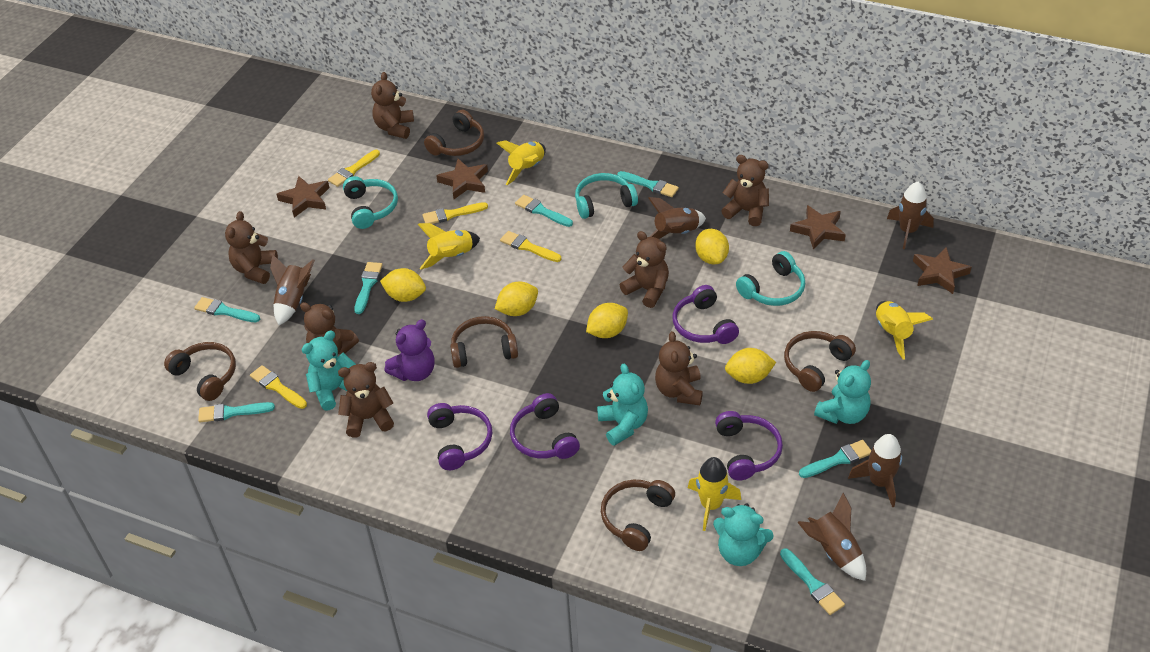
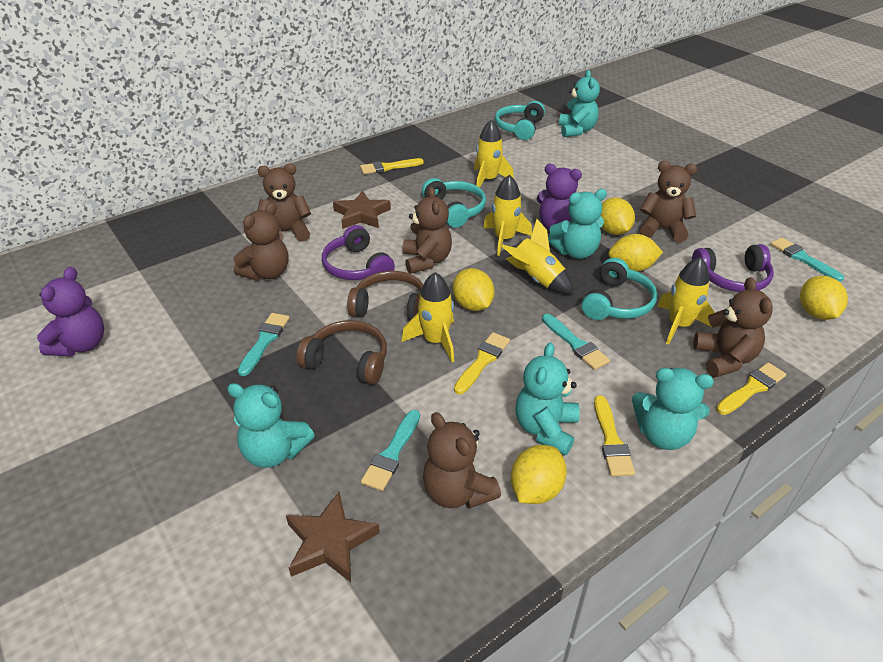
brown headphones: 5 -> 2
brown rocket: 5 -> 0
brown star: 4 -> 2
brown teddy bear: 7 -> 6
purple headphones: 4 -> 2
purple teddy bear: 1 -> 2
turquoise brush: 7 -> 4
turquoise teddy bear: 4 -> 5
yellow rocket: 4 -> 5

